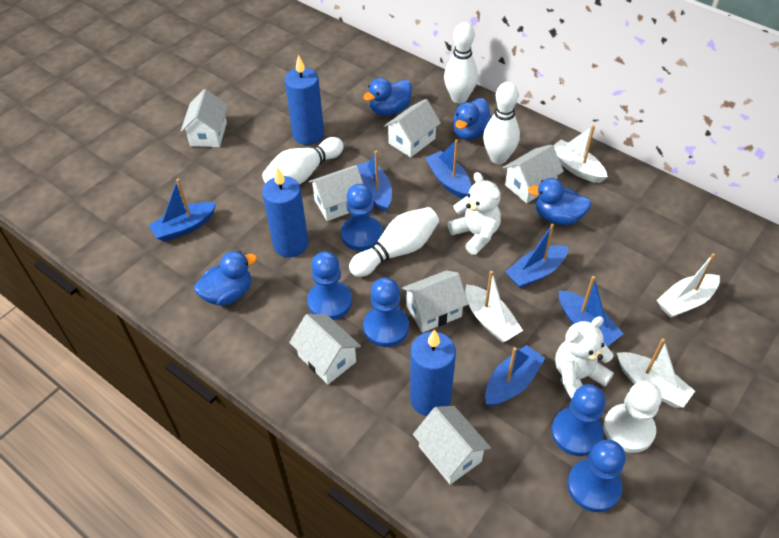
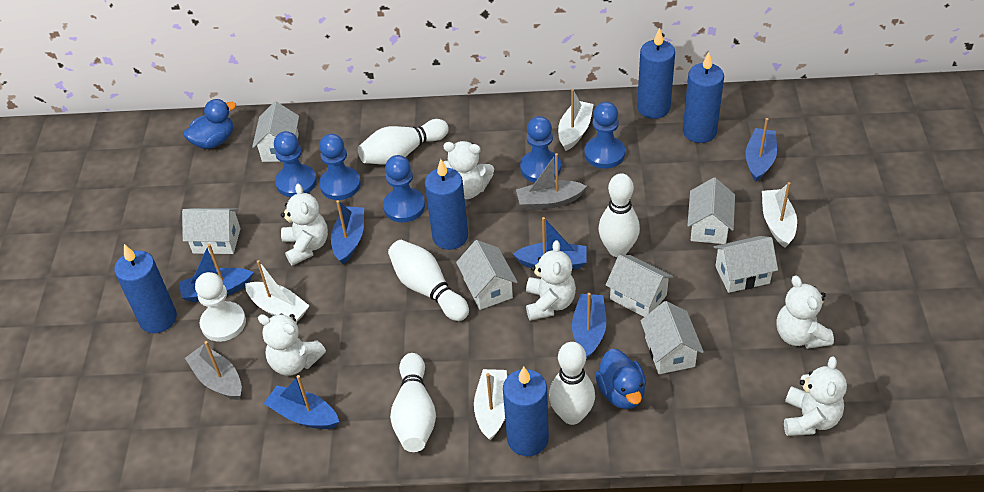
blue candle: 3 -> 5
blue duck: 4 -> 2
grey boat: 0 -> 2
white bowling pin: 4 -> 5
white teddy bear: 2 -> 6

